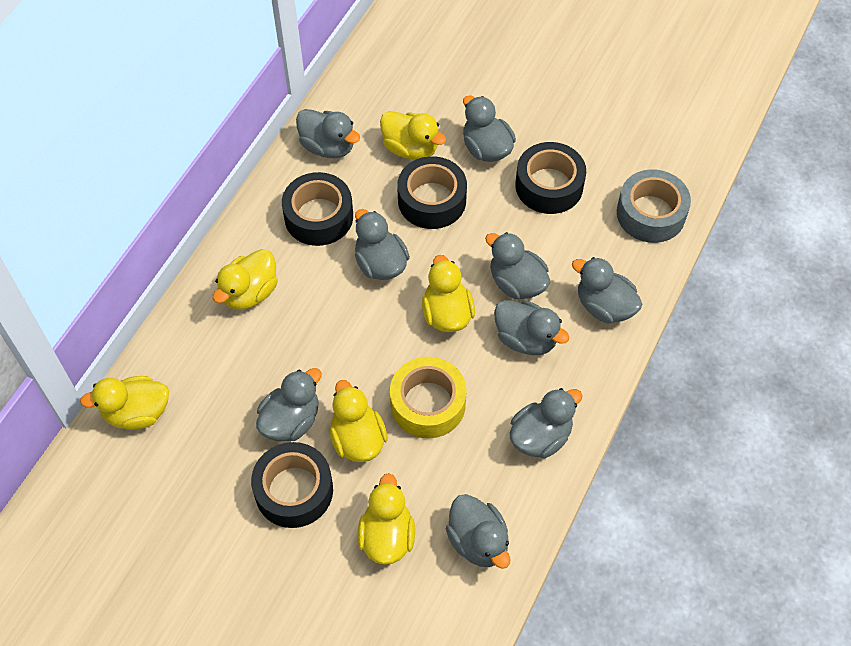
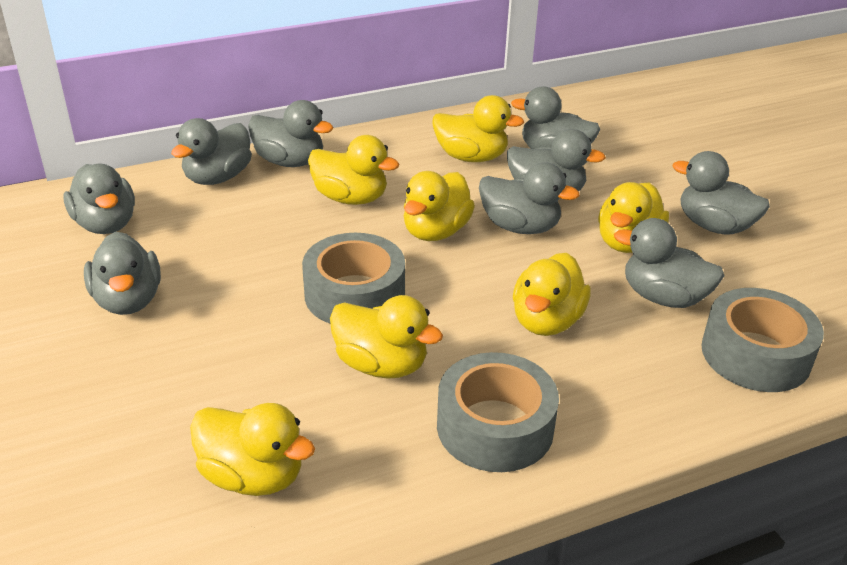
black tape: 4 -> 0
grey tape: 1 -> 3
yellow duck: 6 -> 7
yellow tape: 1 -> 0

